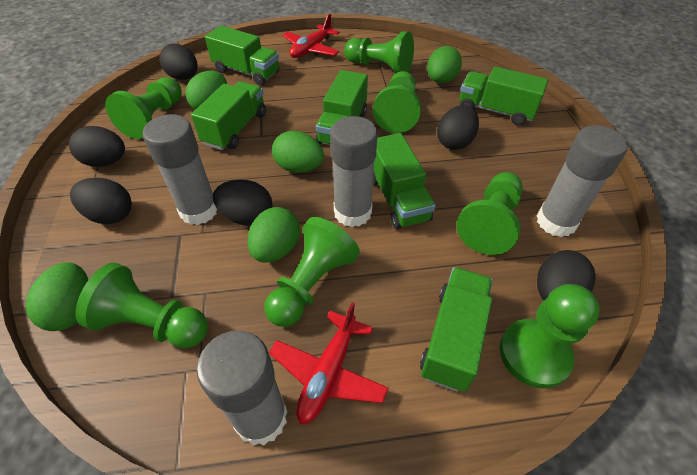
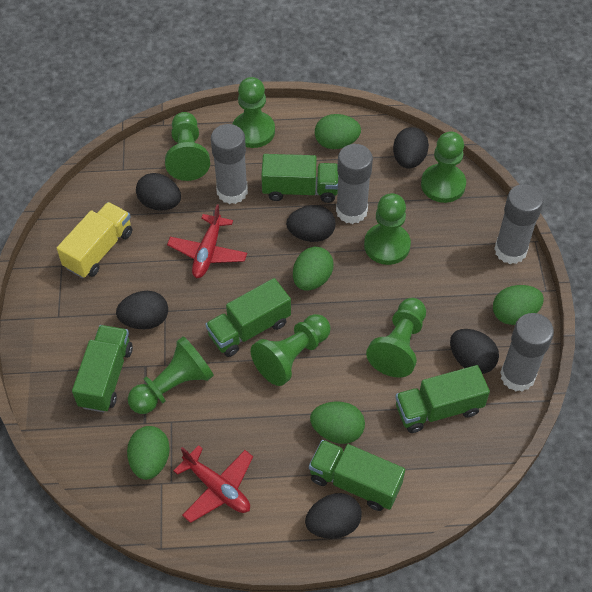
green truck: 6 -> 5
yellow truck: 0 -> 1

